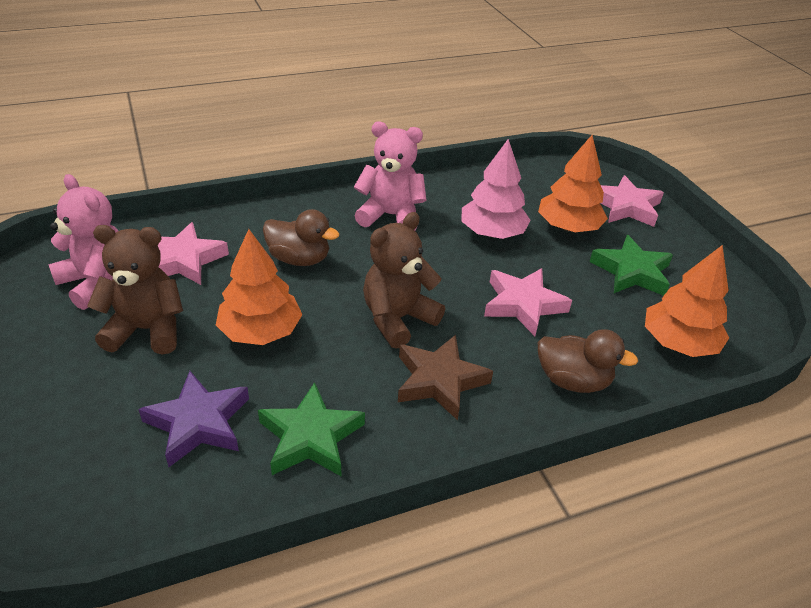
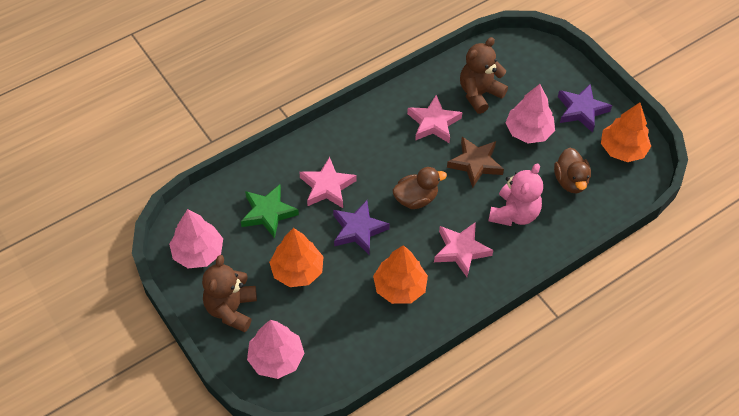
green star: 2 -> 1
pink teddy bear: 2 -> 1
pink tree: 1 -> 3
purple star: 1 -> 2

